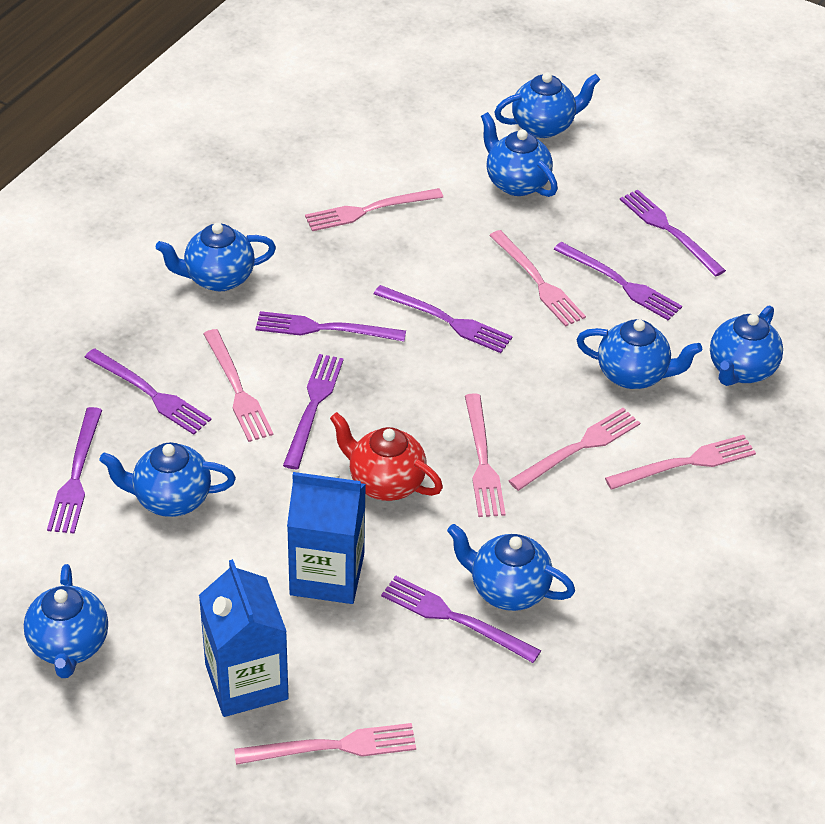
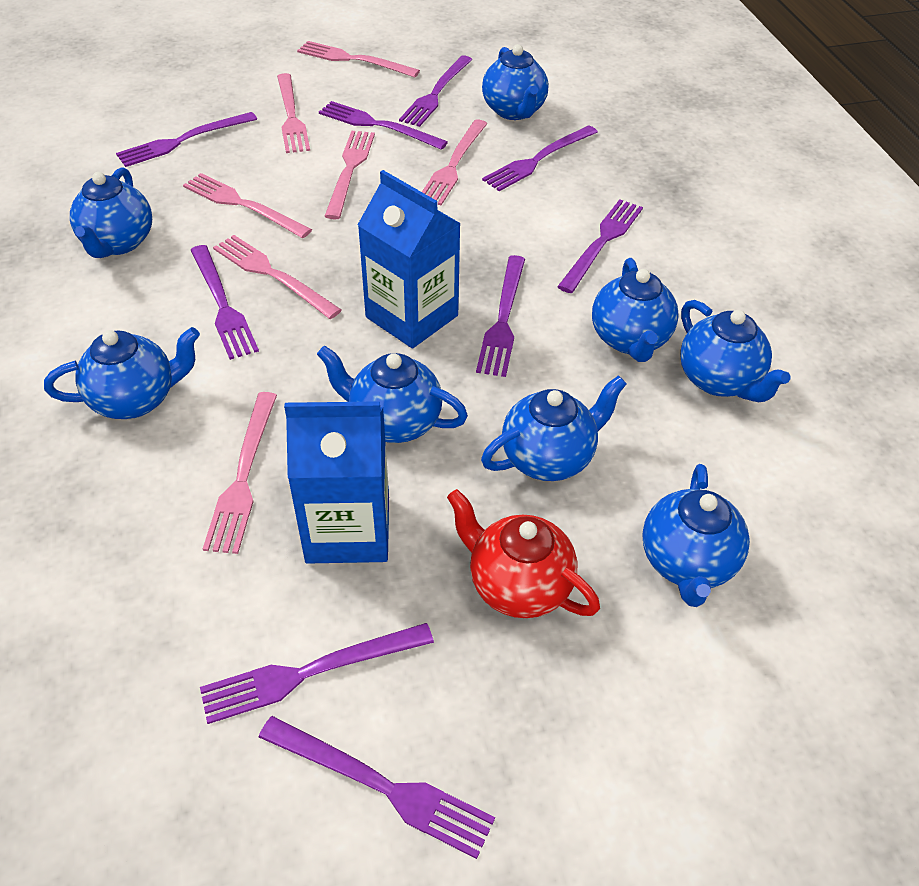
purple fork: 8 -> 9

